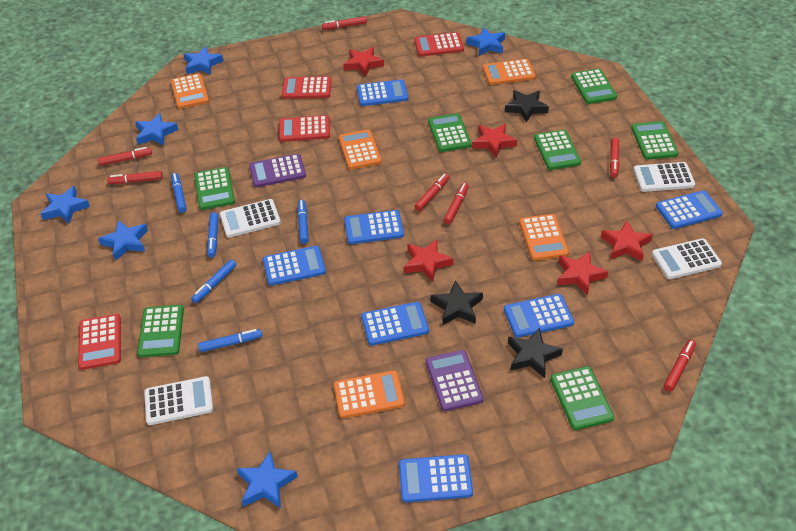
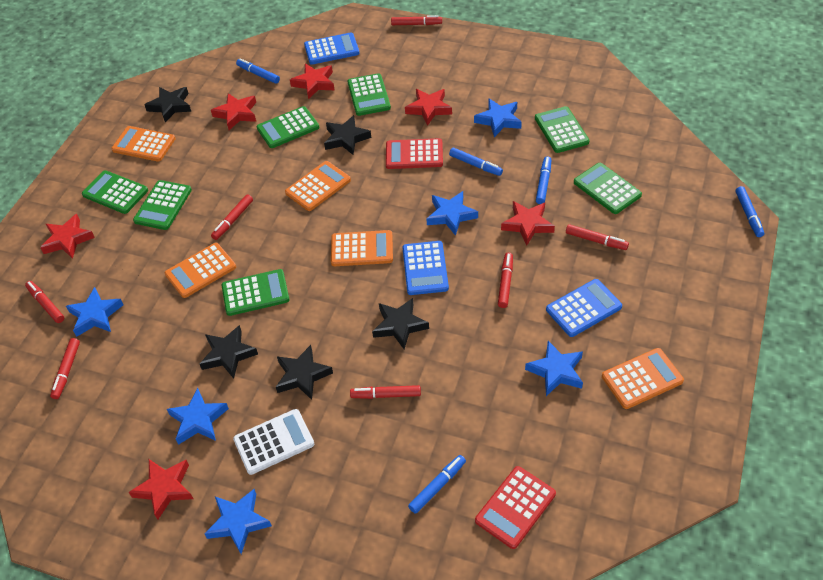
black star: 3 -> 5
blue calculator: 7 -> 3
purple calculator: 2 -> 0
red calculator: 4 -> 2
red star: 5 -> 6
white calculator: 4 -> 1

